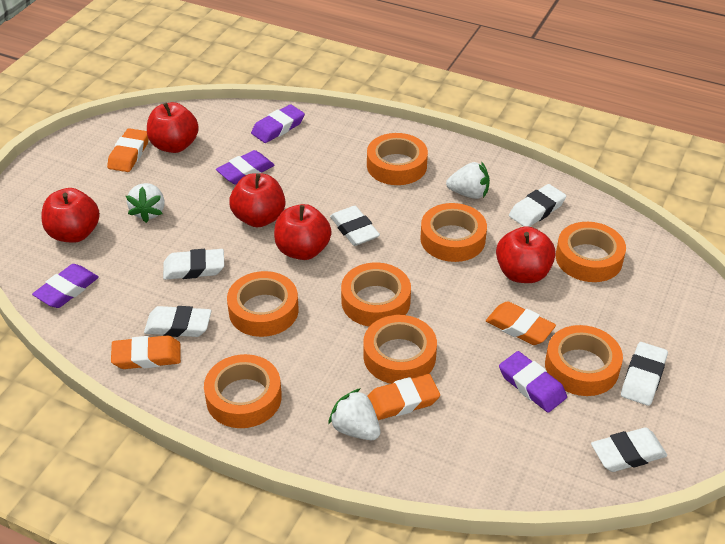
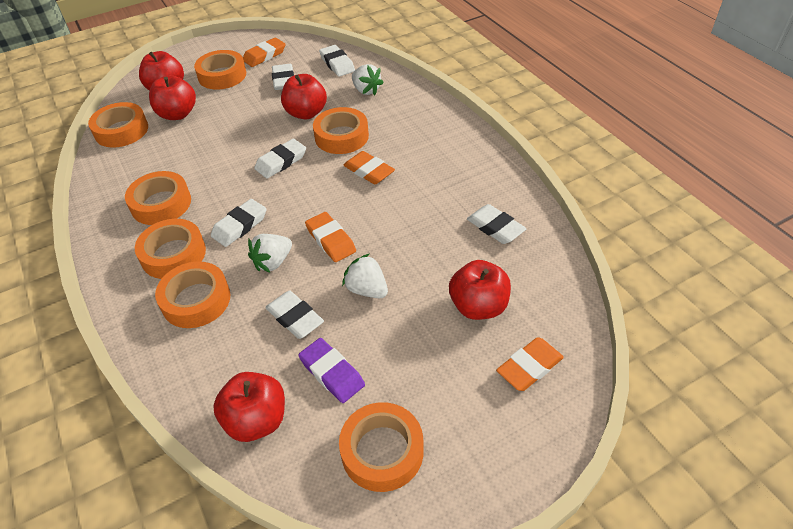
orange tape: 8 -> 7
purple eraser: 4 -> 1

